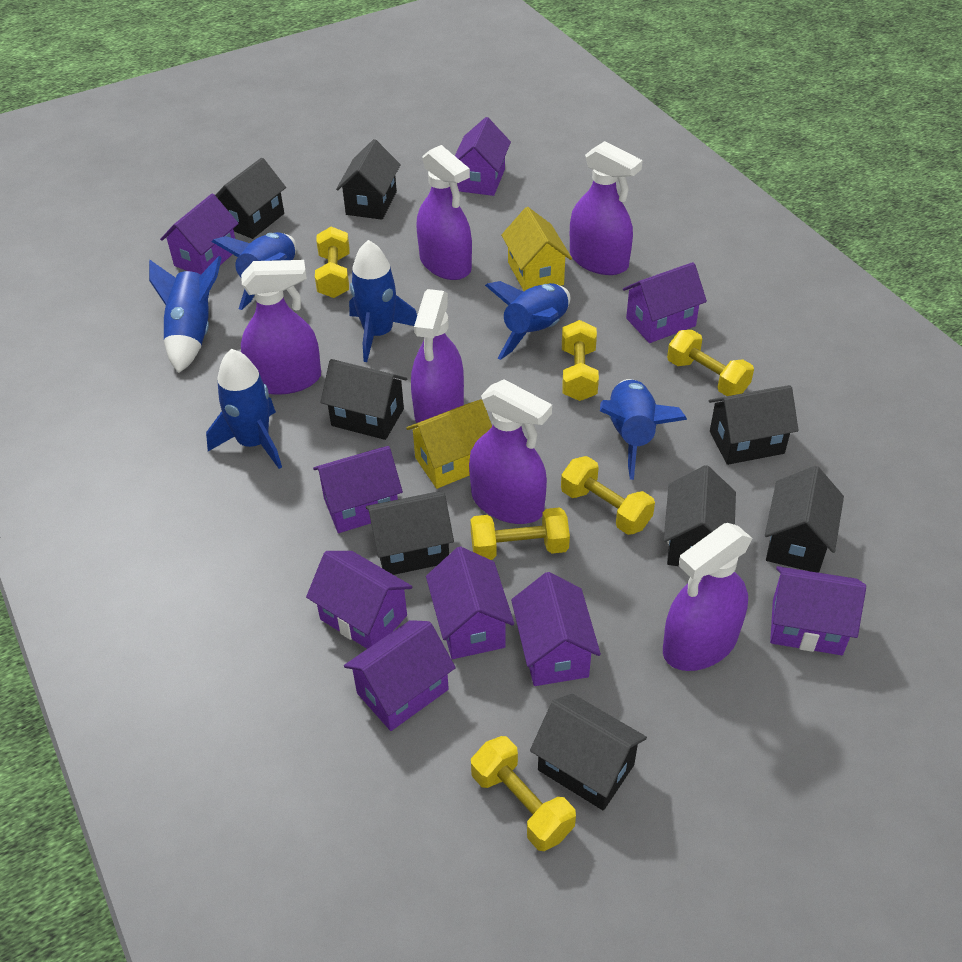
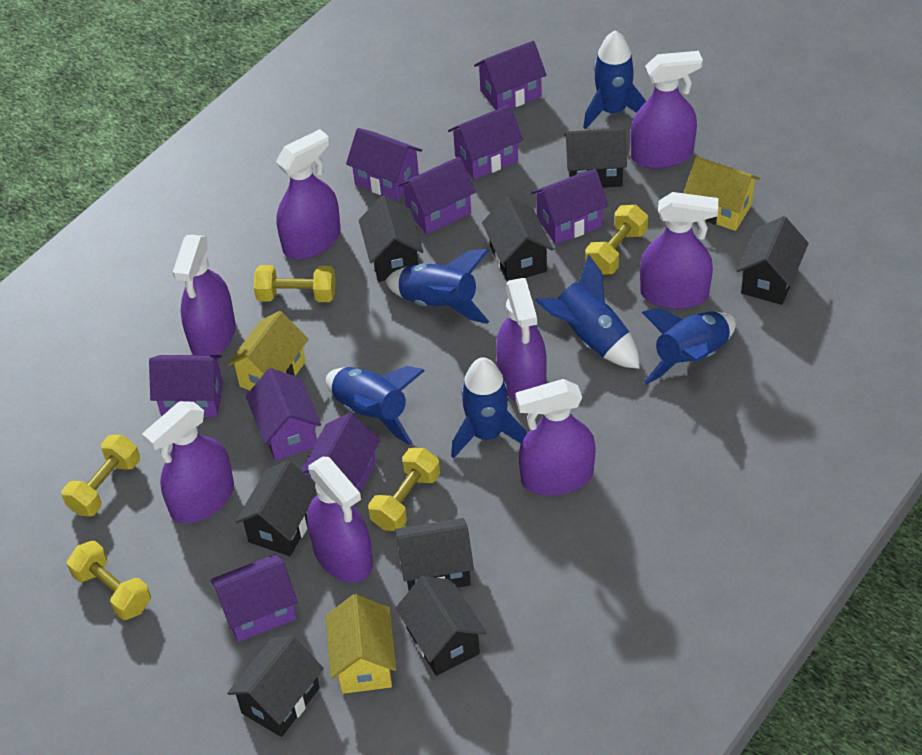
purple spray bottle: 6 -> 8
yellow dumbbell: 6 -> 5
yellow house: 2 -> 3

